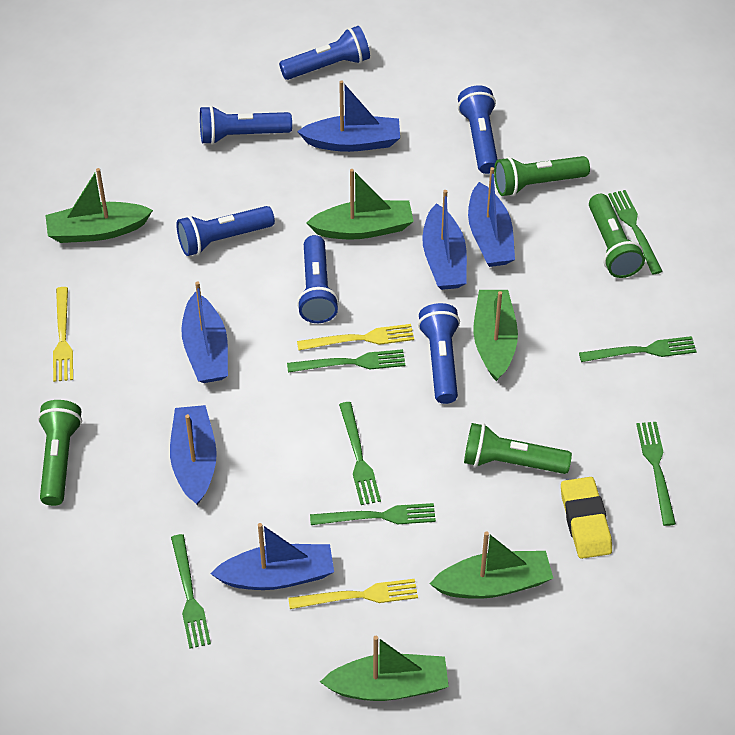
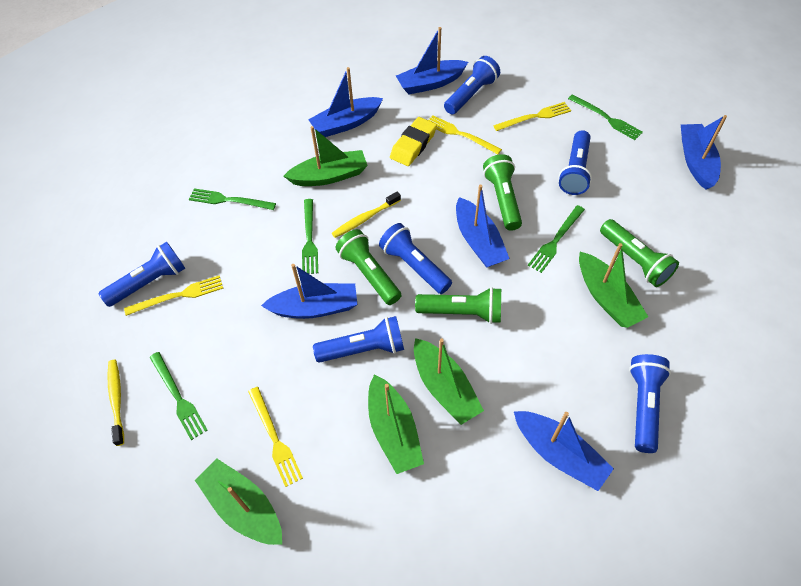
green fork: 7 -> 5
yellow fork: 3 -> 4
yellow toothbrush: 0 -> 2

